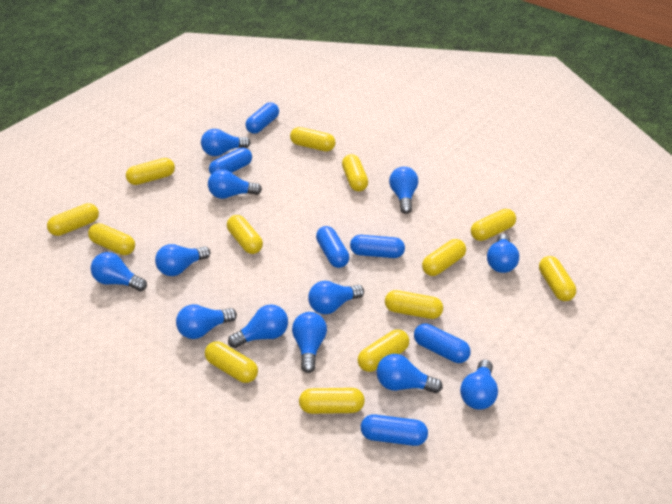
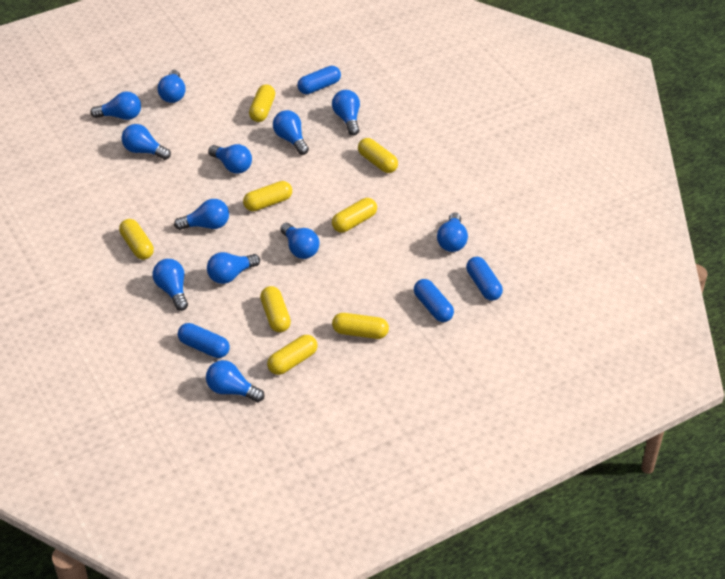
blue capsule: 6 -> 4
yellow capsule: 13 -> 8

